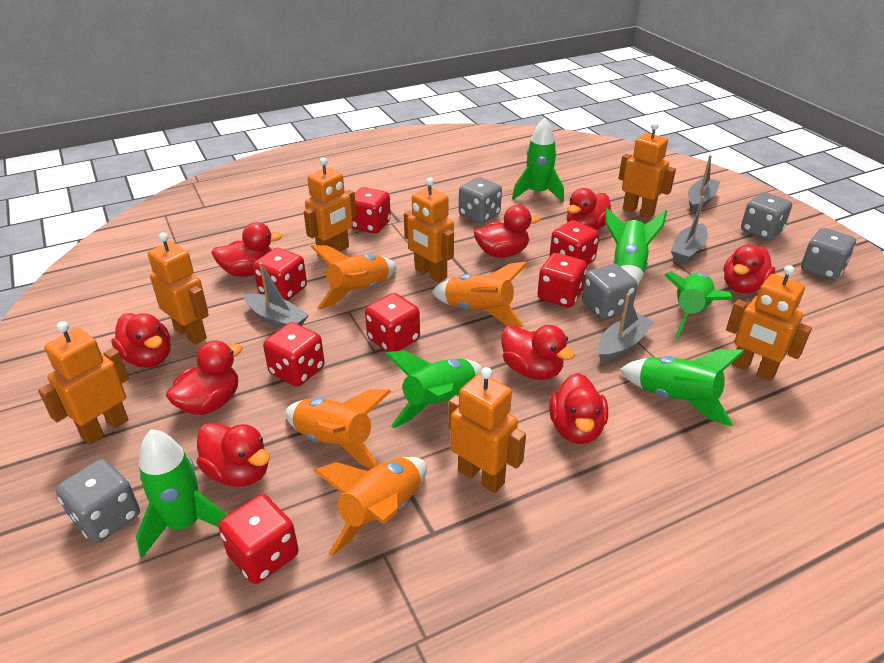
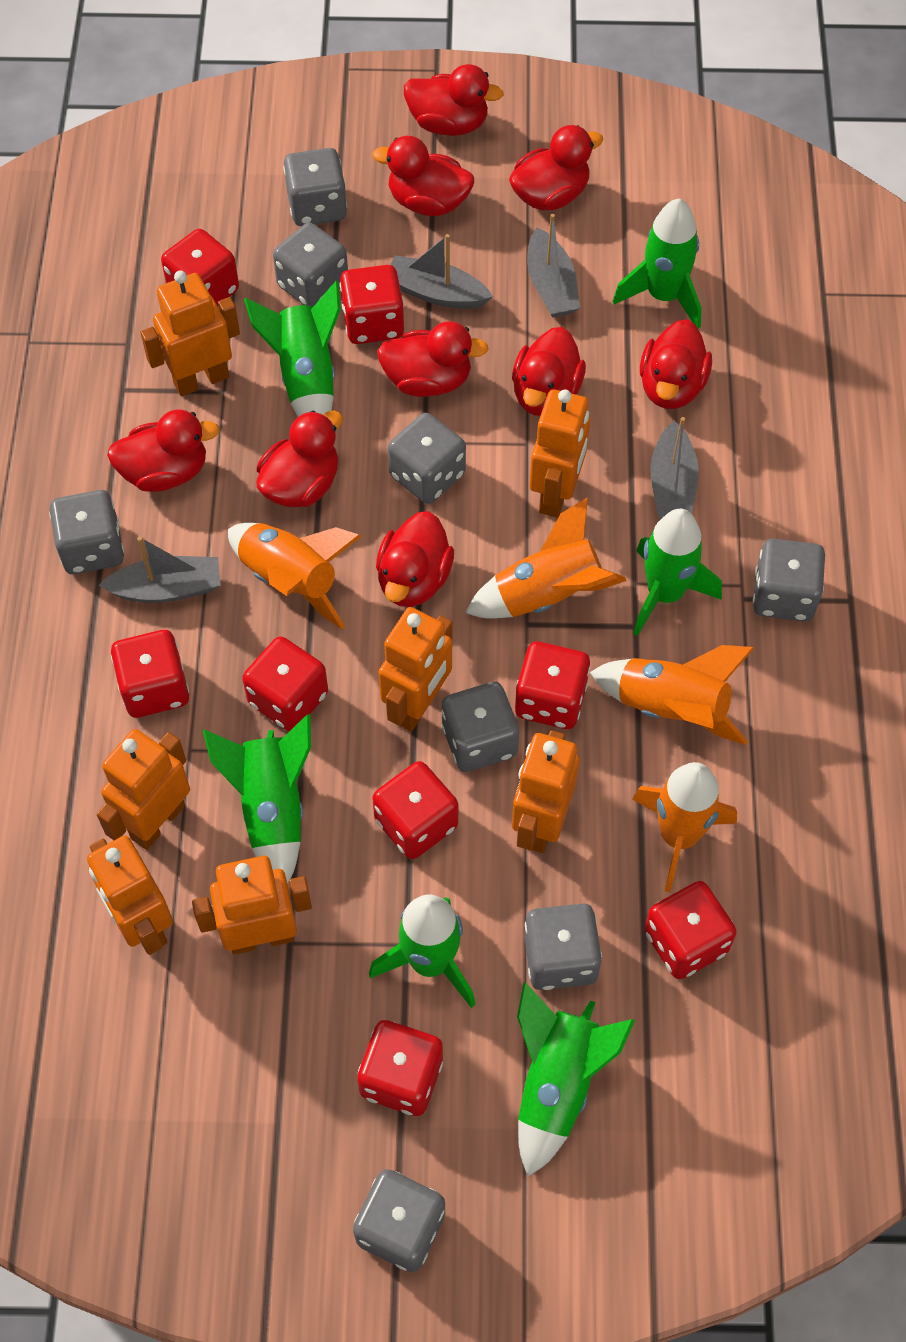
grey dice: 5 -> 8
red dice: 7 -> 8

